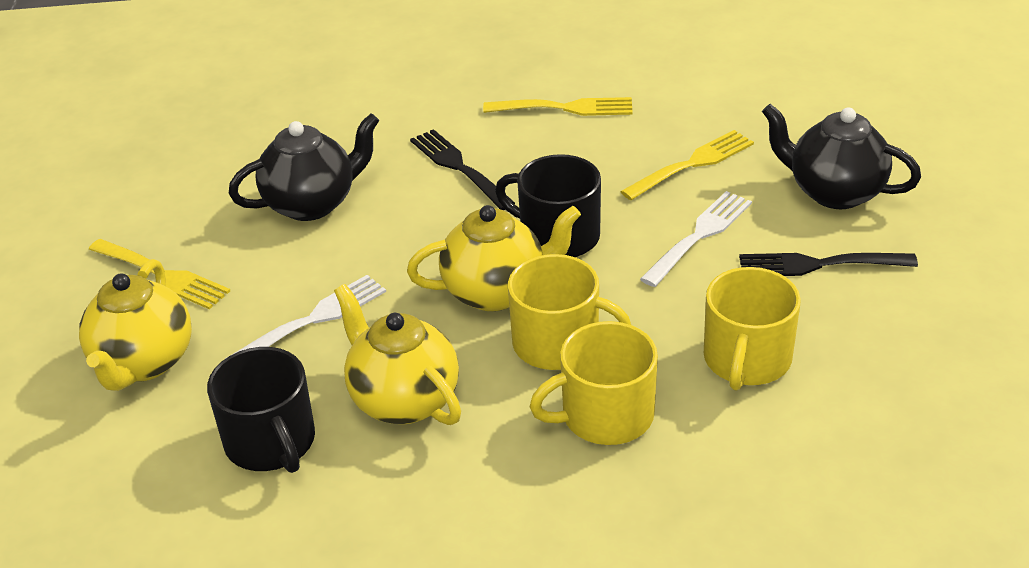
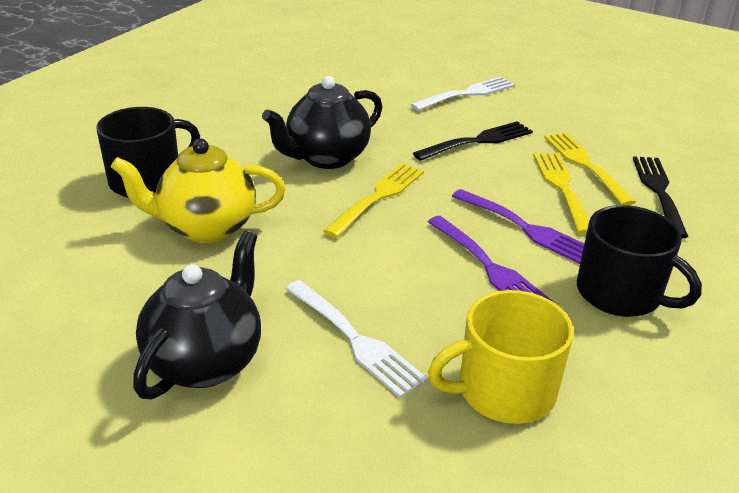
purple fork: 0 -> 2
yellow mug: 3 -> 1
yellow teapot: 3 -> 1

